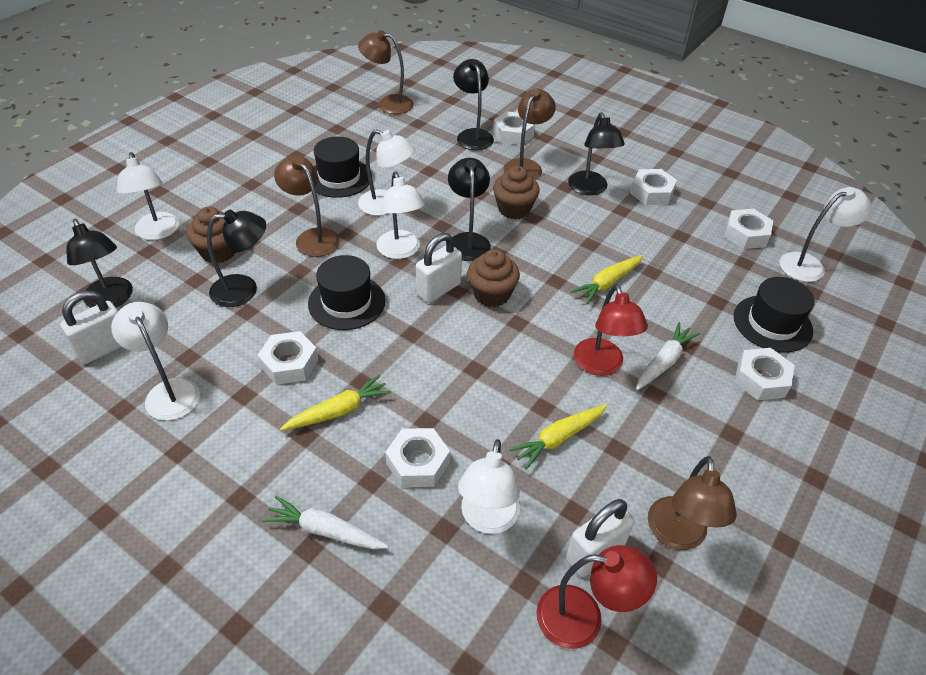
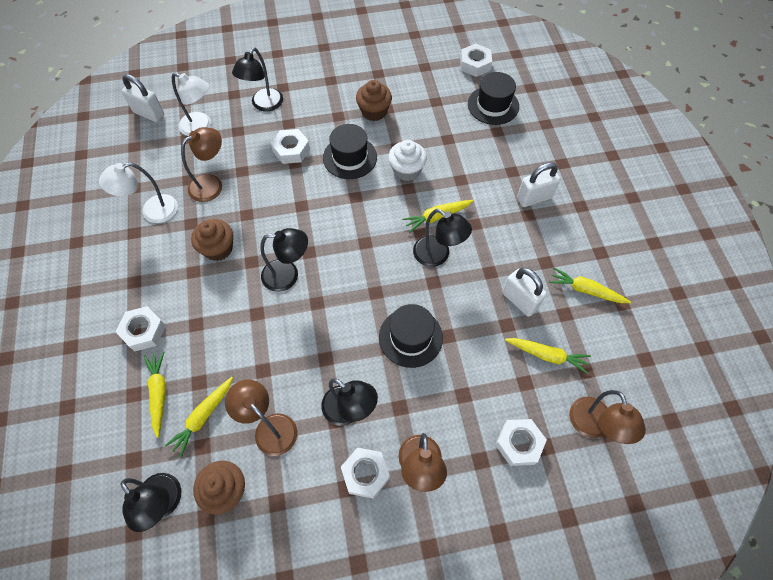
red lamp: 2 -> 0
white carrot: 2 -> 0
white cupcake: 0 -> 1
white lamp: 6 -> 2
white nut: 6 -> 5
yellow carrot: 3 -> 5

